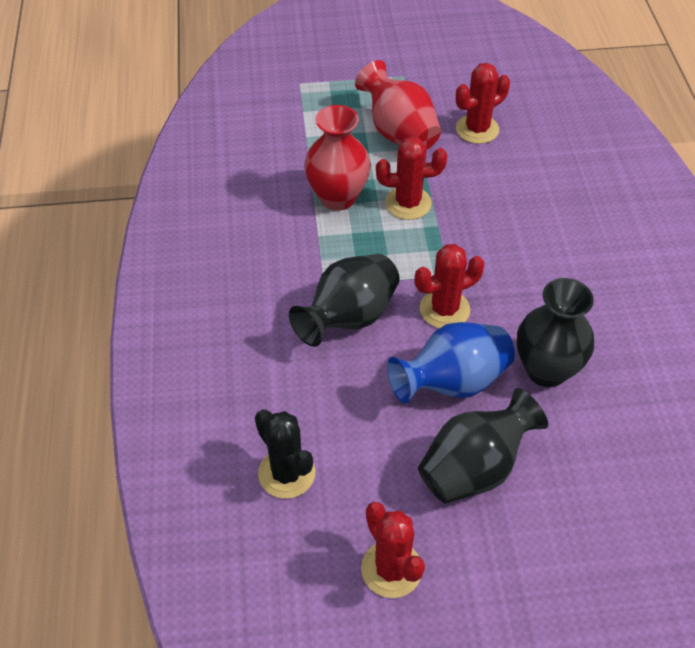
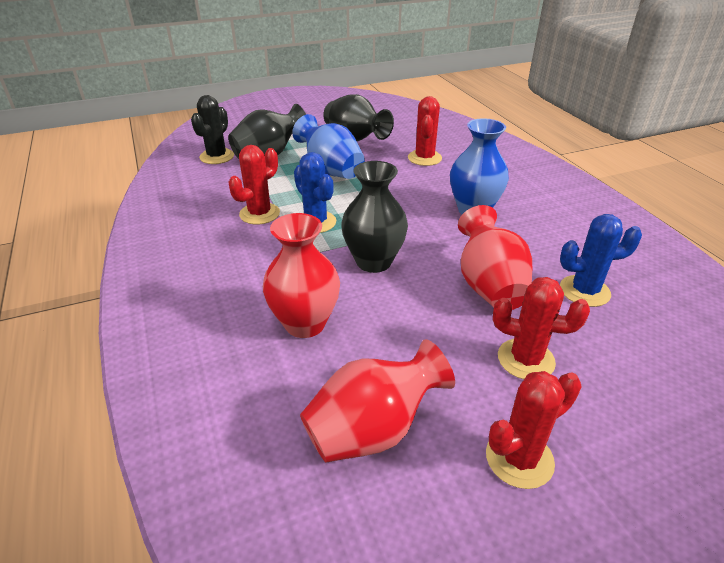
blue cactus: 0 -> 2
blue vase: 1 -> 2
red vase: 2 -> 3

